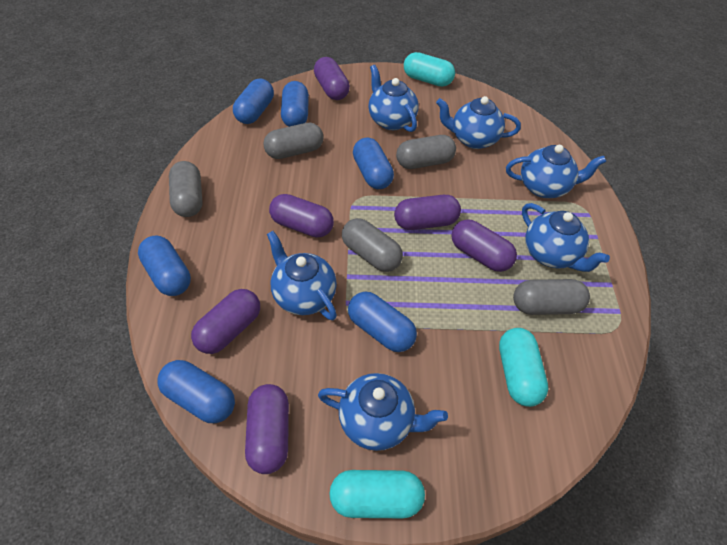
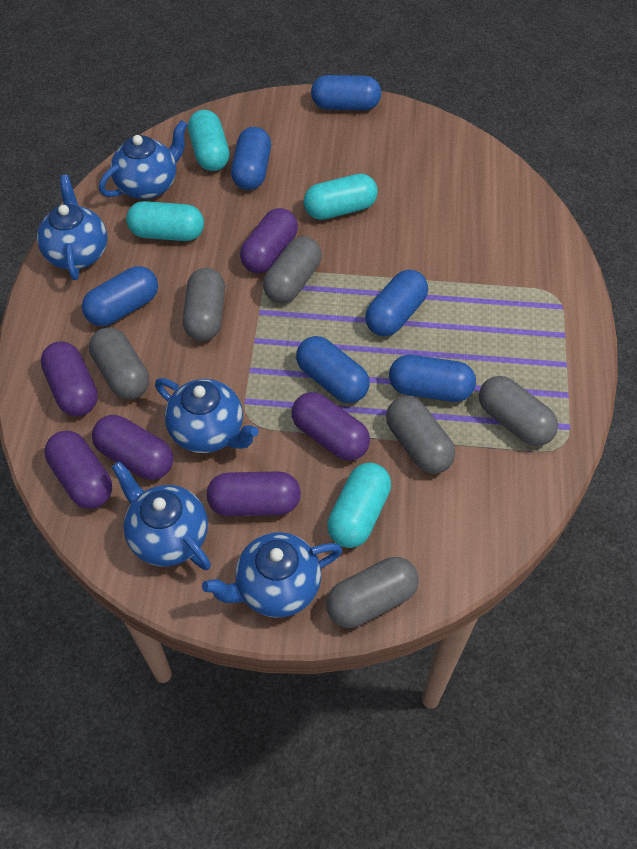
blue teapot: 6 -> 5
grey capsule: 5 -> 6
turquoise capsule: 3 -> 4

